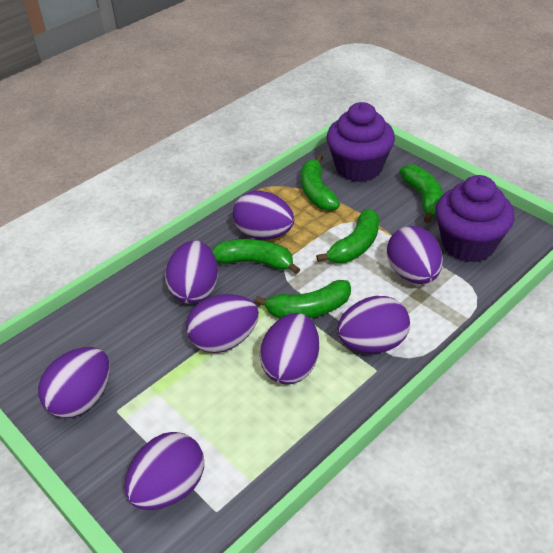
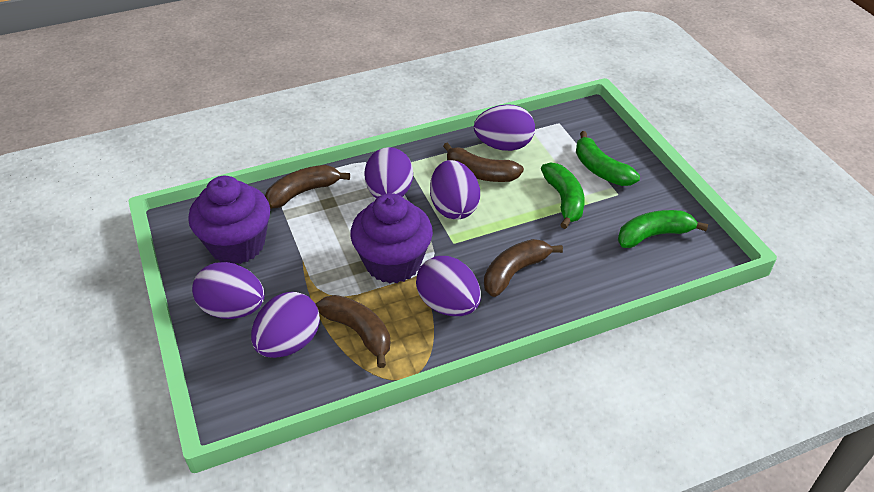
brown banana: 0 -> 4
green banana: 5 -> 3
purple egg: 8 -> 6

